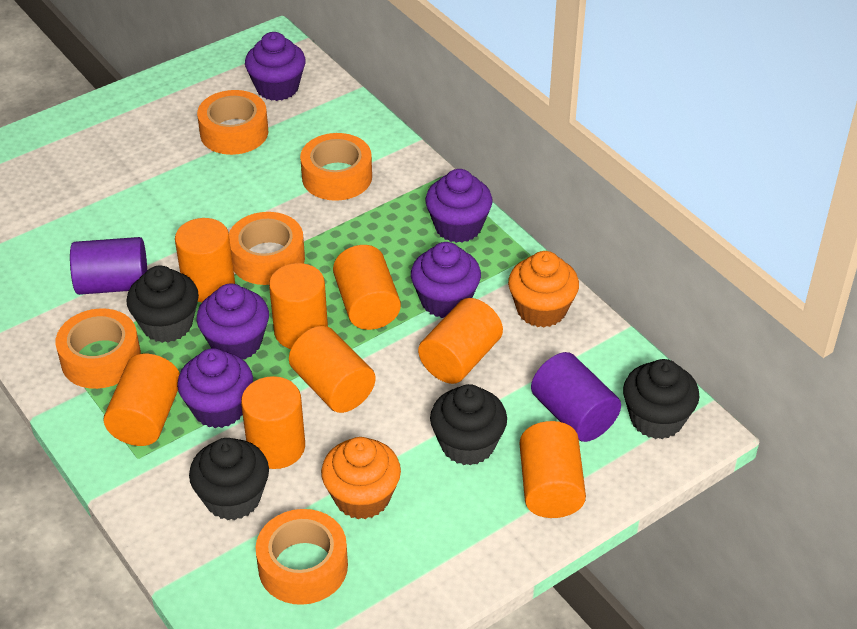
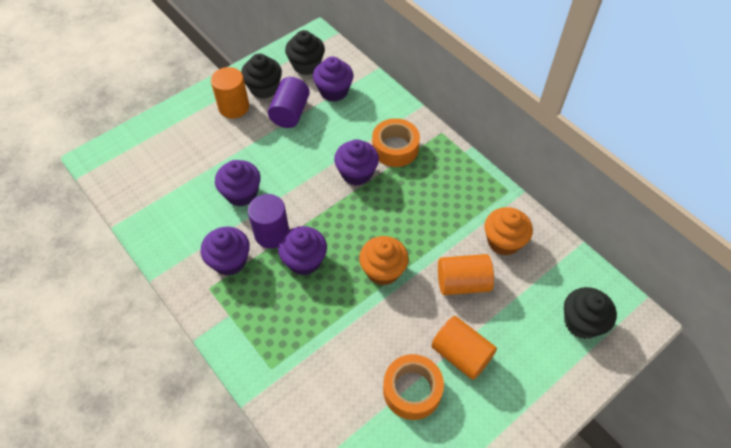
black cupcake: 4 -> 3
orange cylinder: 8 -> 3
orange tape: 5 -> 2

